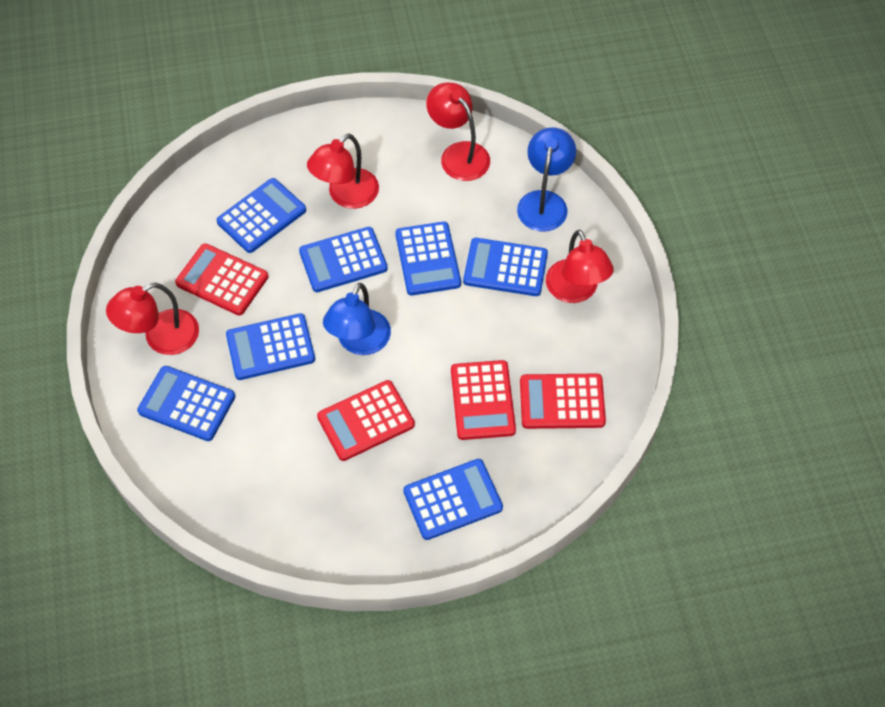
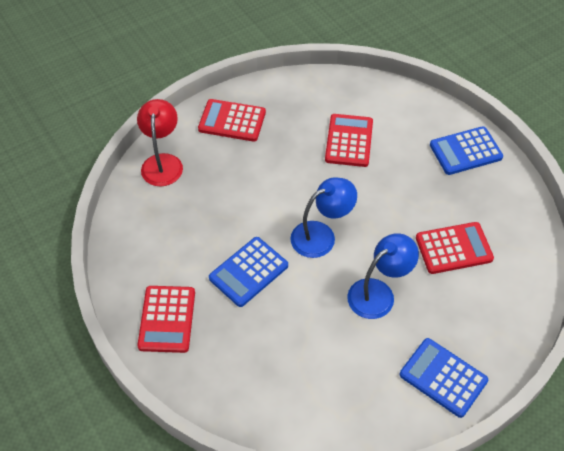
blue calculator: 7 -> 3
red lamp: 4 -> 1

